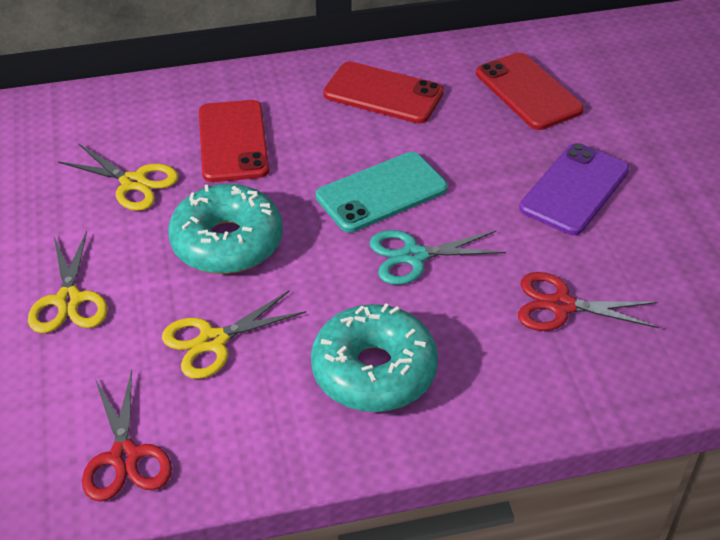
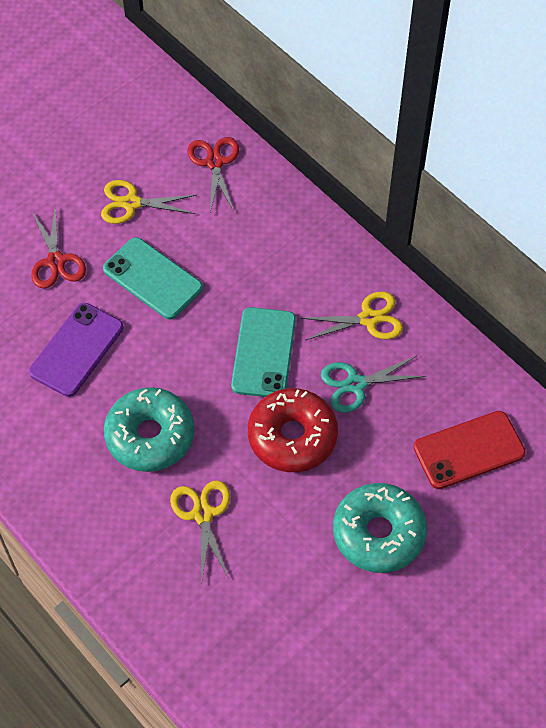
red donut: 0 -> 1
red phone: 3 -> 1
turquoise phone: 1 -> 2

